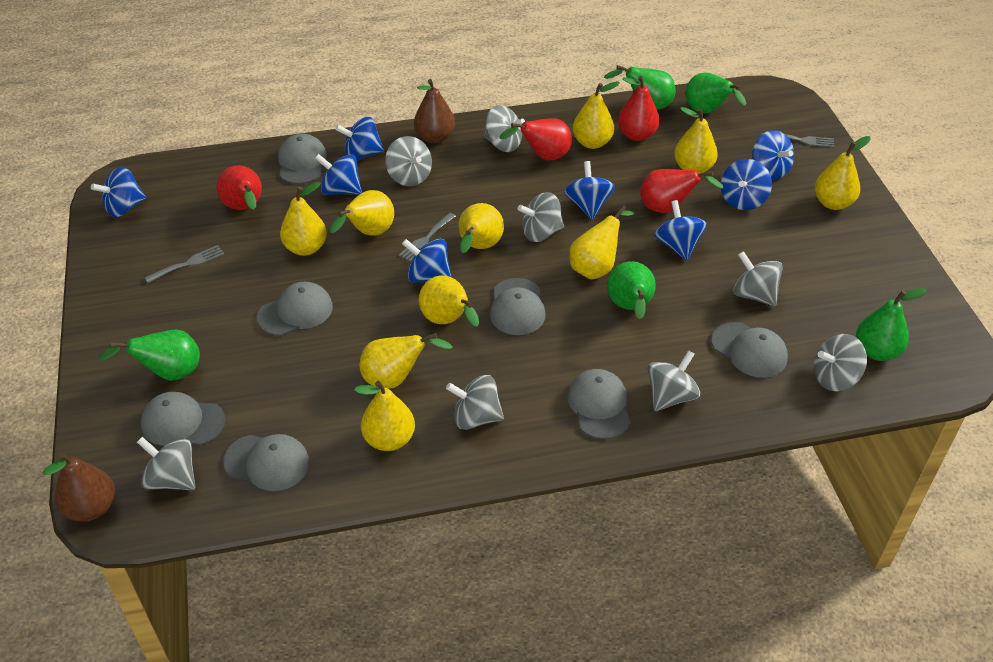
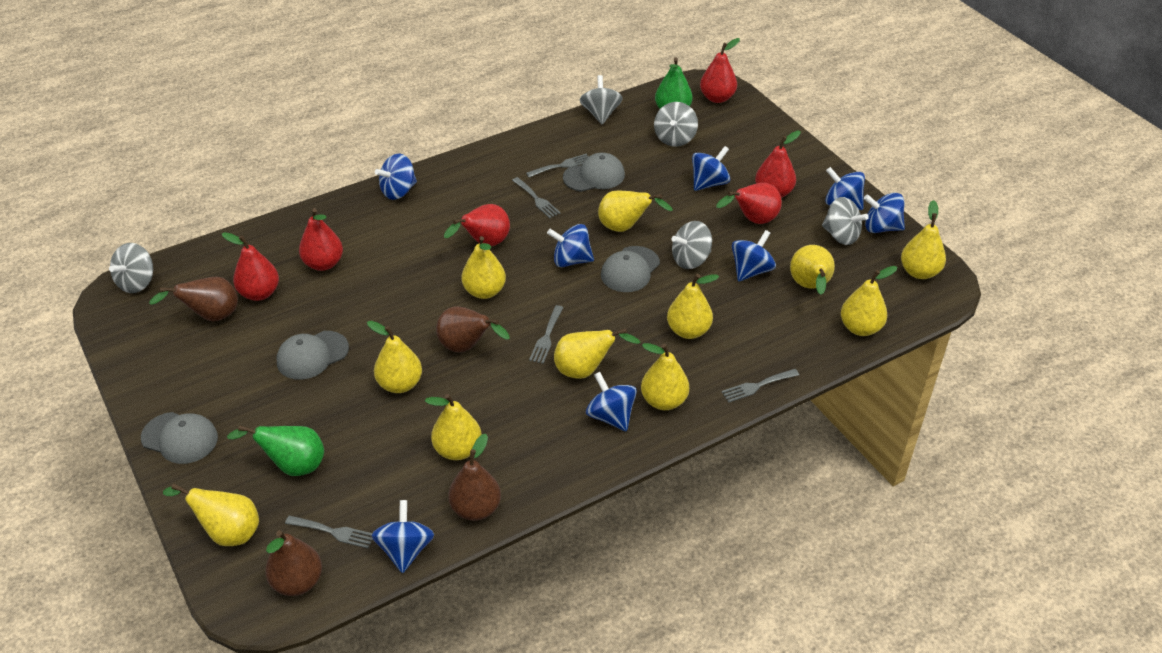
brown pear: 2 -> 4
green pear: 5 -> 2
grey cap: 7 -> 4
grey fork: 3 -> 5
grey spinning top: 8 -> 5
red pear: 4 -> 6
yellow pear: 10 -> 11

